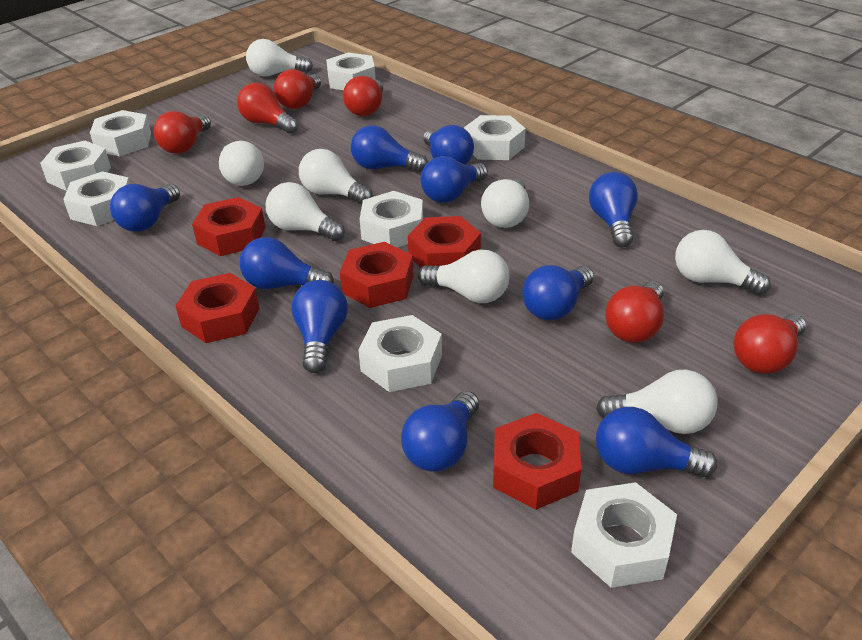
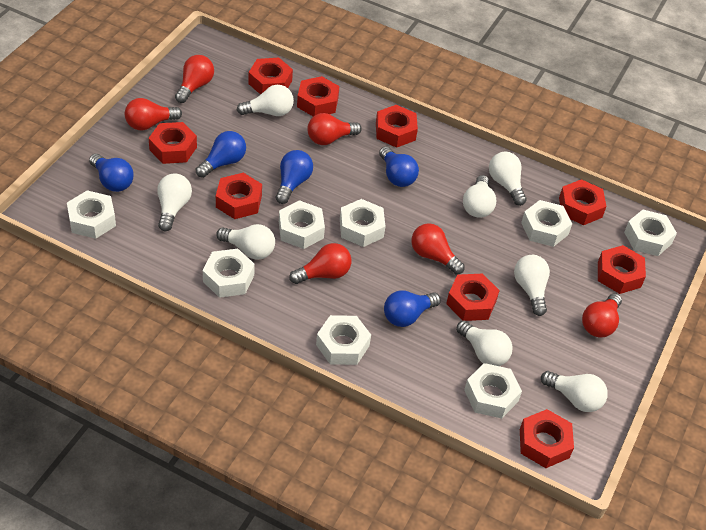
blue light bulb: 10 -> 5
red nut: 5 -> 9

